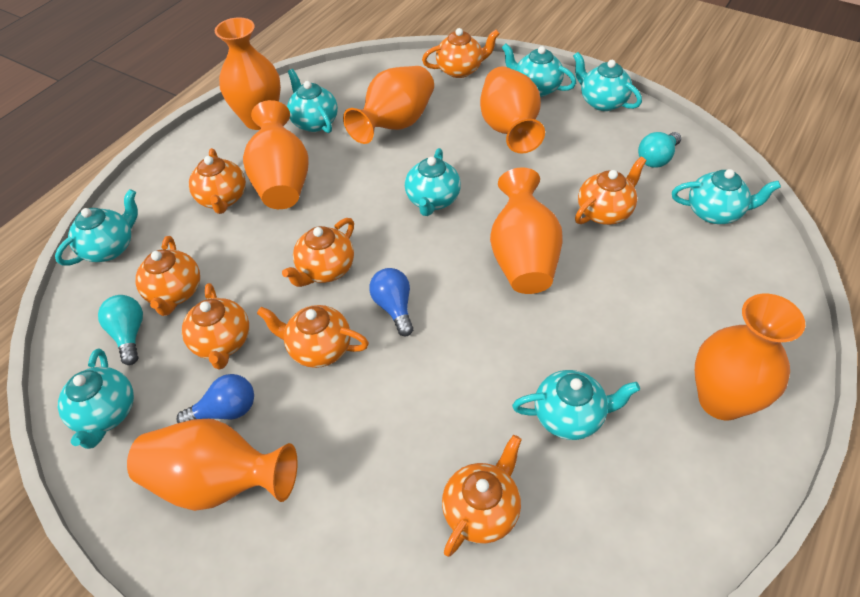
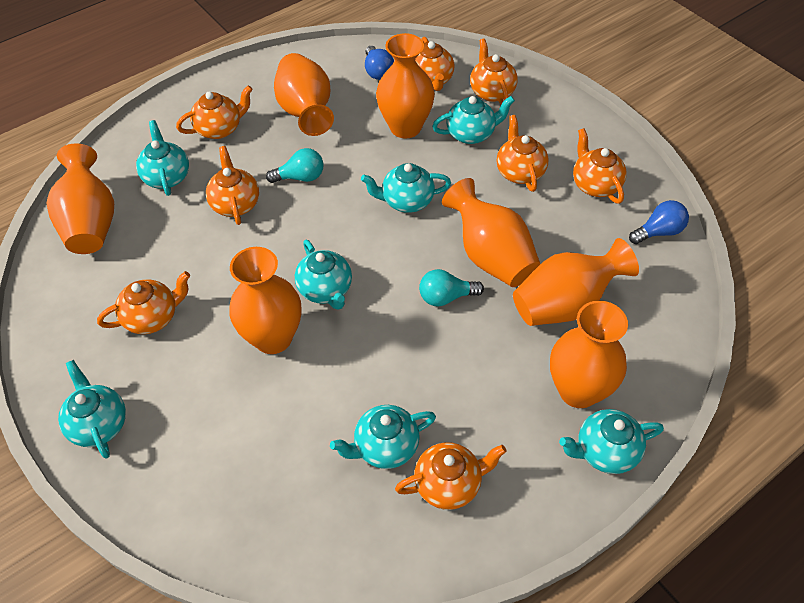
turquoise teapot: 8 -> 7

